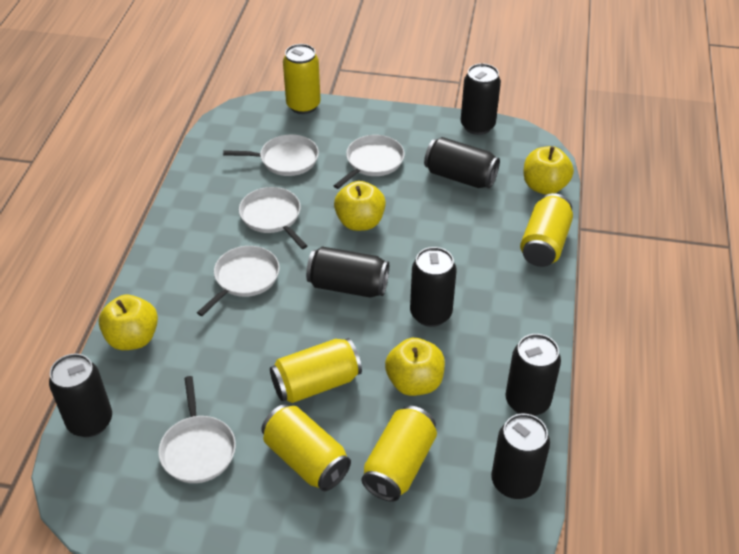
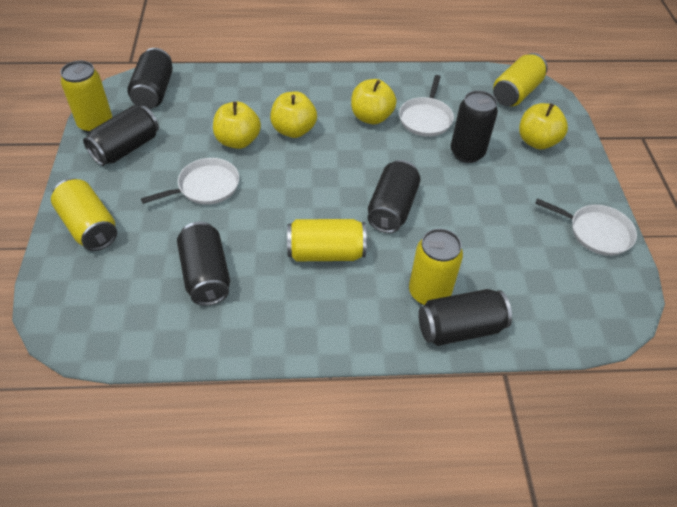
black can: 7 -> 6
white pan: 5 -> 3

